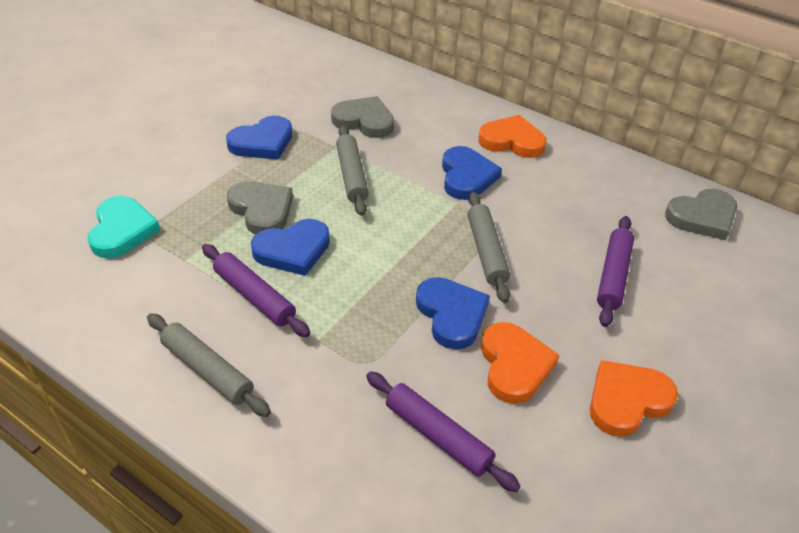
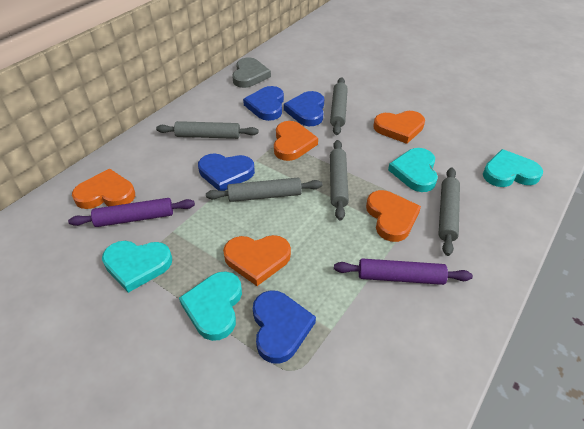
grey heart: 3 -> 1
grey rolling pin: 3 -> 5
orange heart: 3 -> 5
purple rolling pin: 3 -> 2
turquoise heart: 1 -> 4

